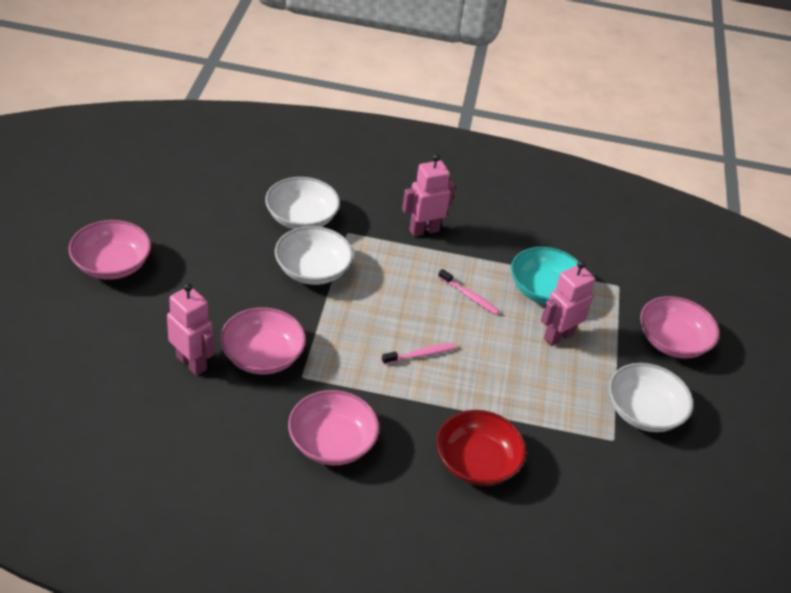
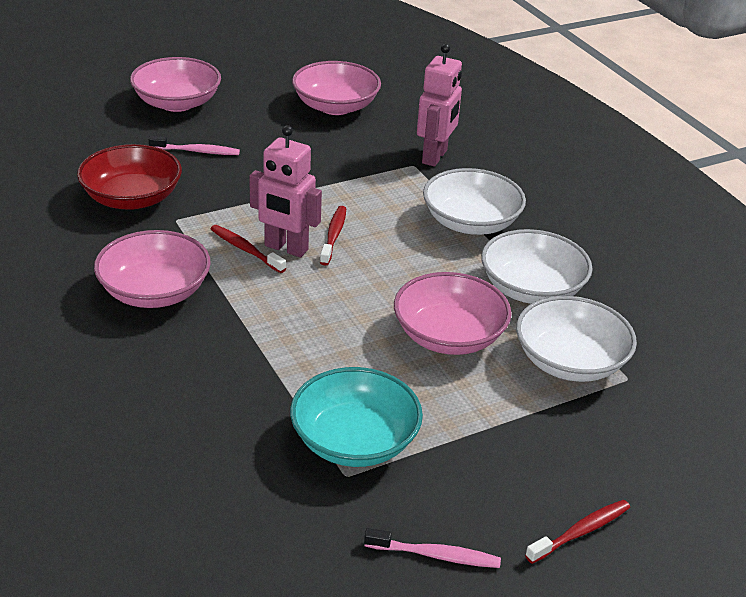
pink robot: 3 -> 2
red toothbrush: 0 -> 3

